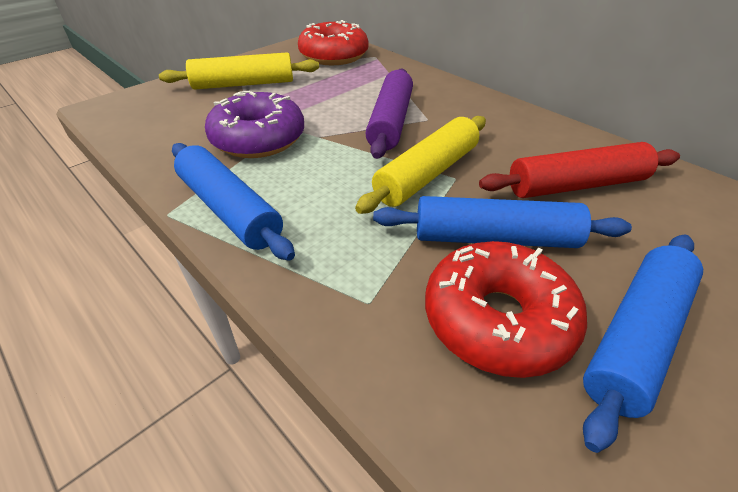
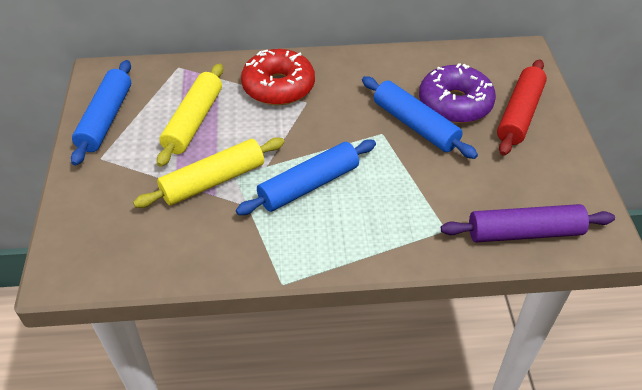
red donut: 2 -> 1

